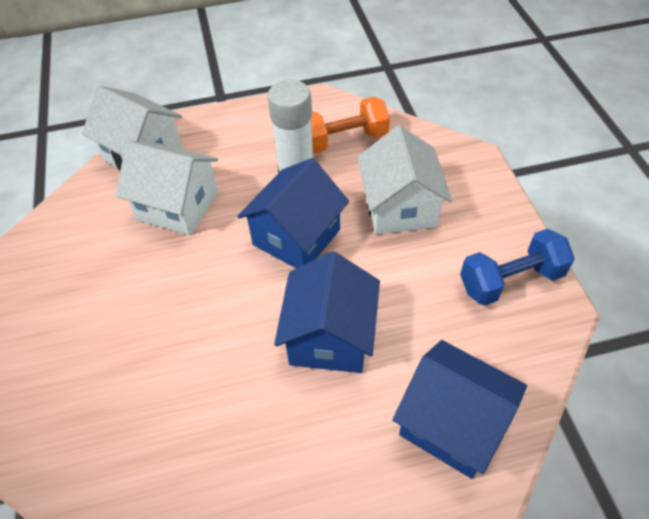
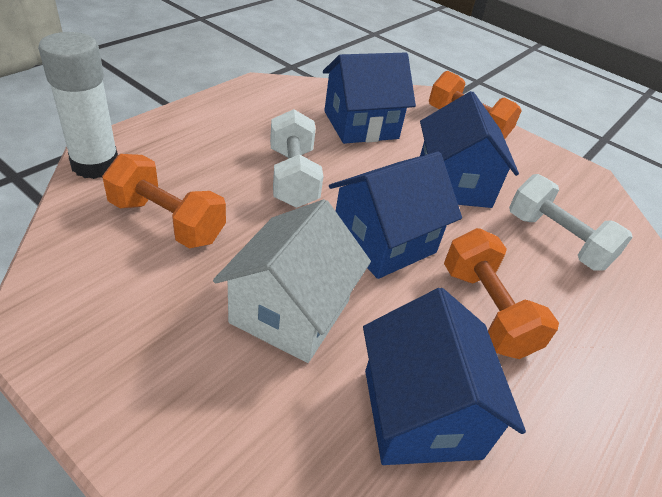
blue dumbbell: 1 -> 0
blue house: 3 -> 4
orange dumbbell: 1 -> 3
white dumbbell: 0 -> 2
white house: 3 -> 1

